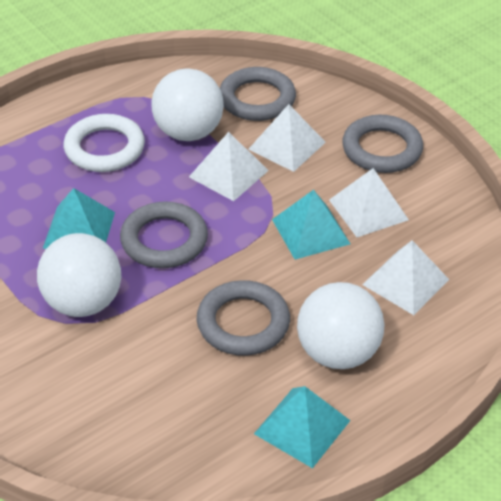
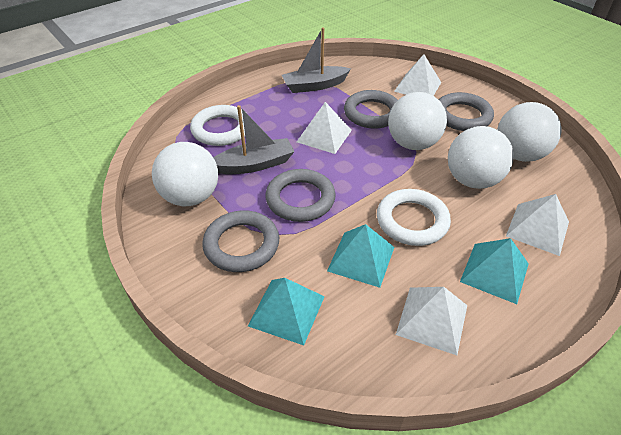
grey boat: 0 -> 2
white ball: 3 -> 4
white ring: 1 -> 2

